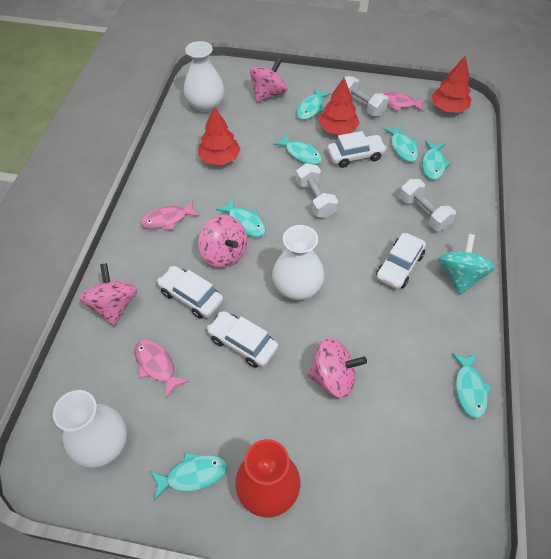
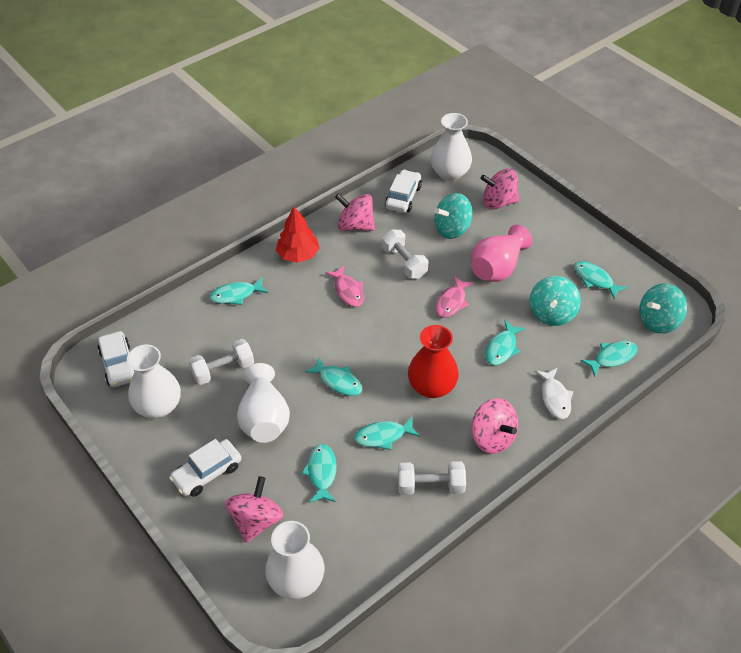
pink fish: 3 -> 2
pink vase: 0 -> 1
red tree: 3 -> 1
turquoise spinning top: 1 -> 3
white car: 4 -> 3
white fish: 0 -> 1
white vase: 3 -> 4

